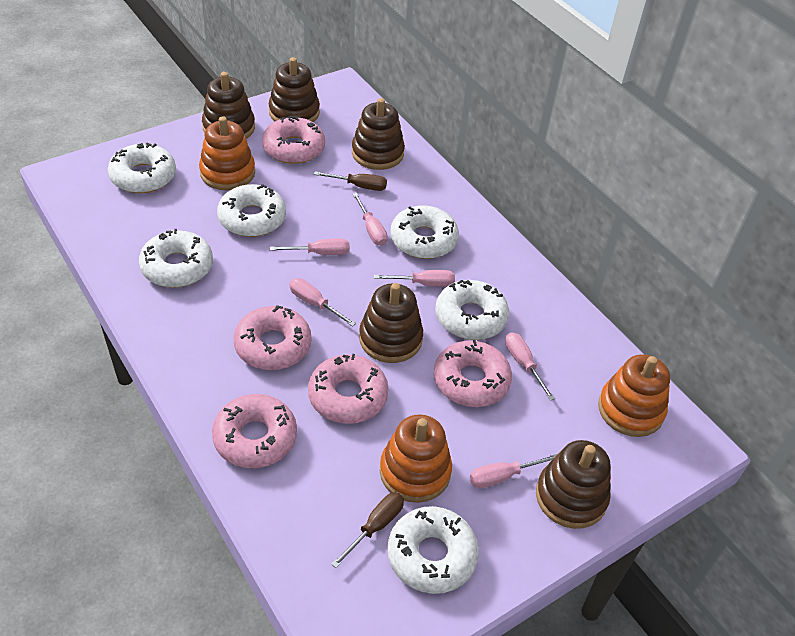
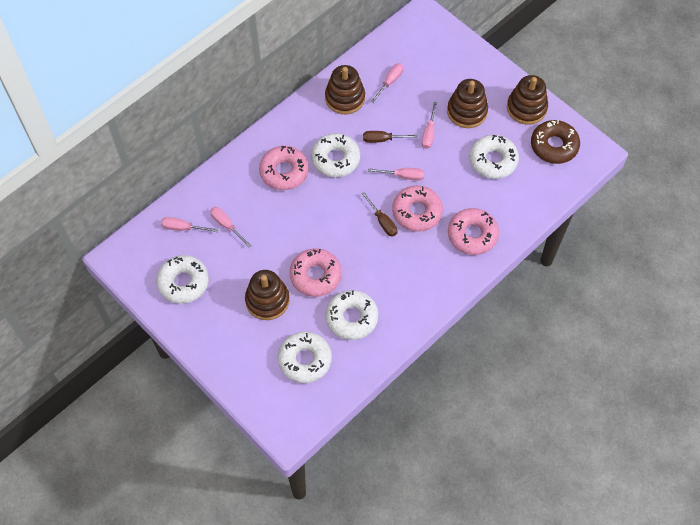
brown donut: 0 -> 1
brown stacking toy: 5 -> 4
orange stacking toy: 3 -> 0
pink donut: 5 -> 4
pink screwdriver: 6 -> 5
white donut: 6 -> 5

